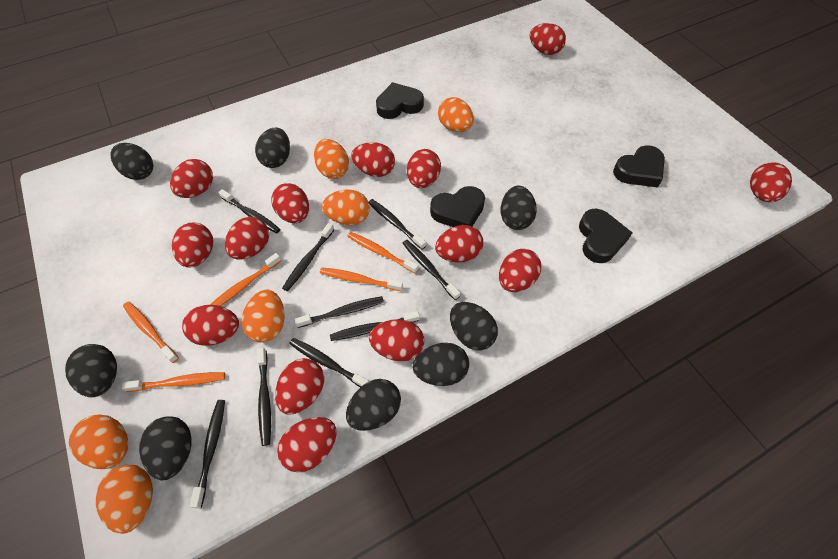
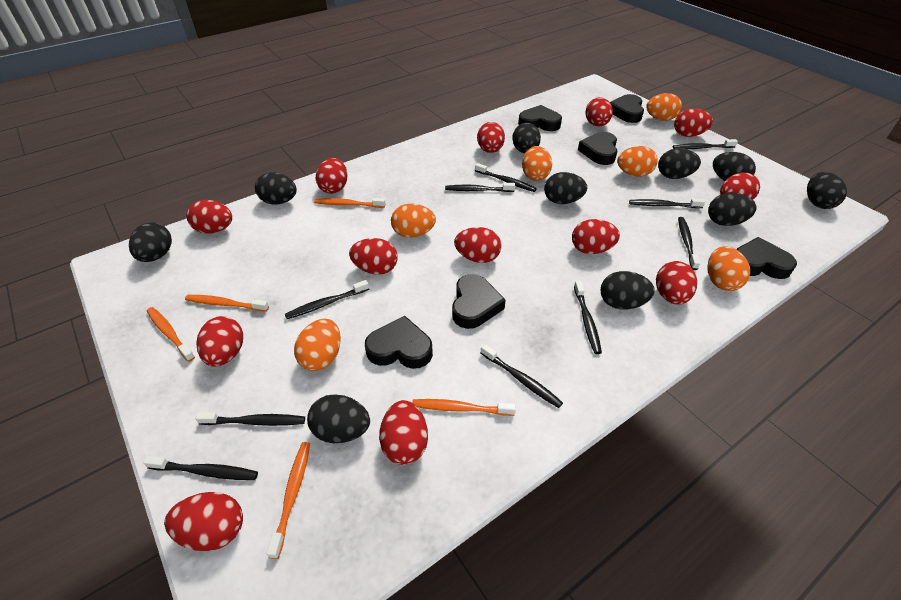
black egg: 8 -> 10
black heart: 4 -> 6
black toothbrush: 9 -> 10
red egg: 14 -> 13

